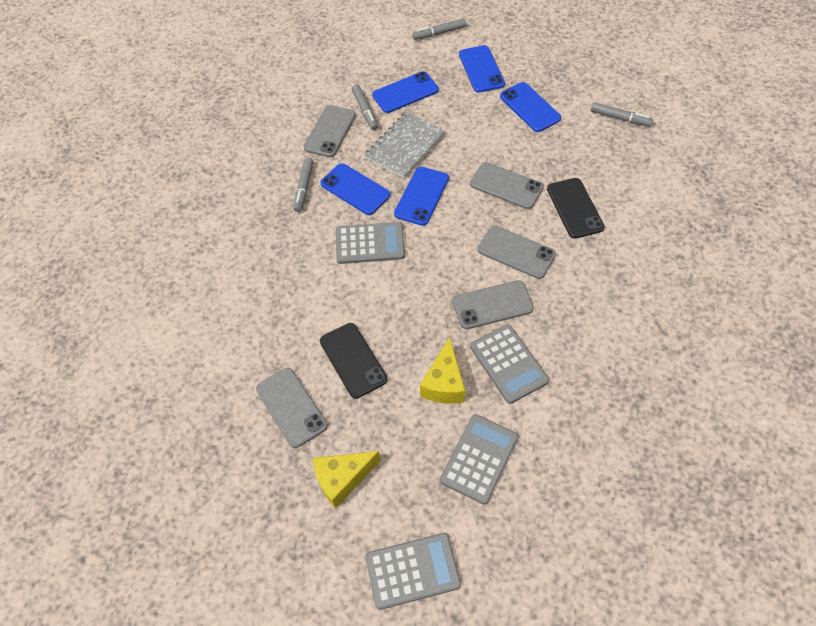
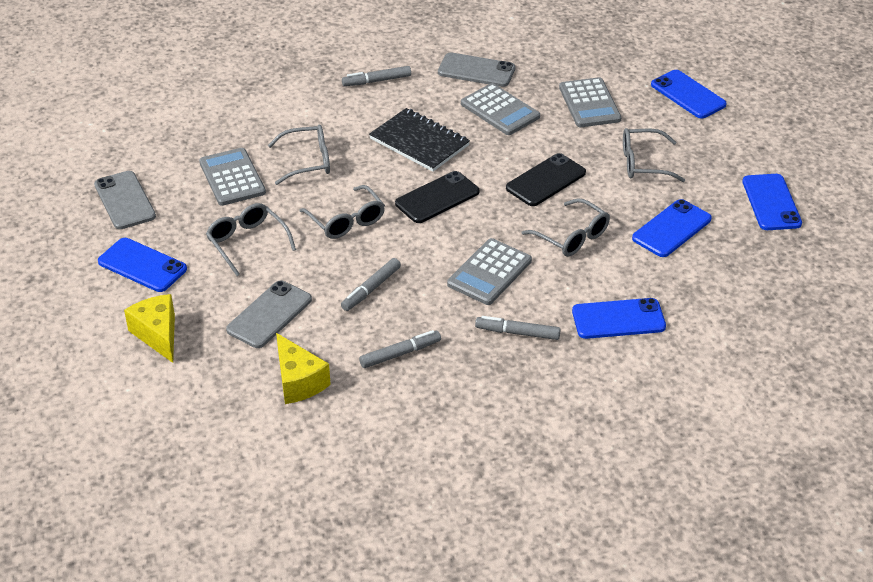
black notebook: 0 -> 1
grey glasses: 0 -> 5
grey notebook: 1 -> 0
grey phone: 5 -> 3

